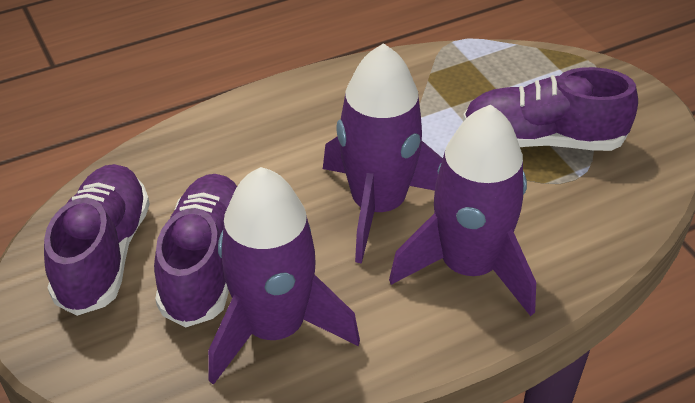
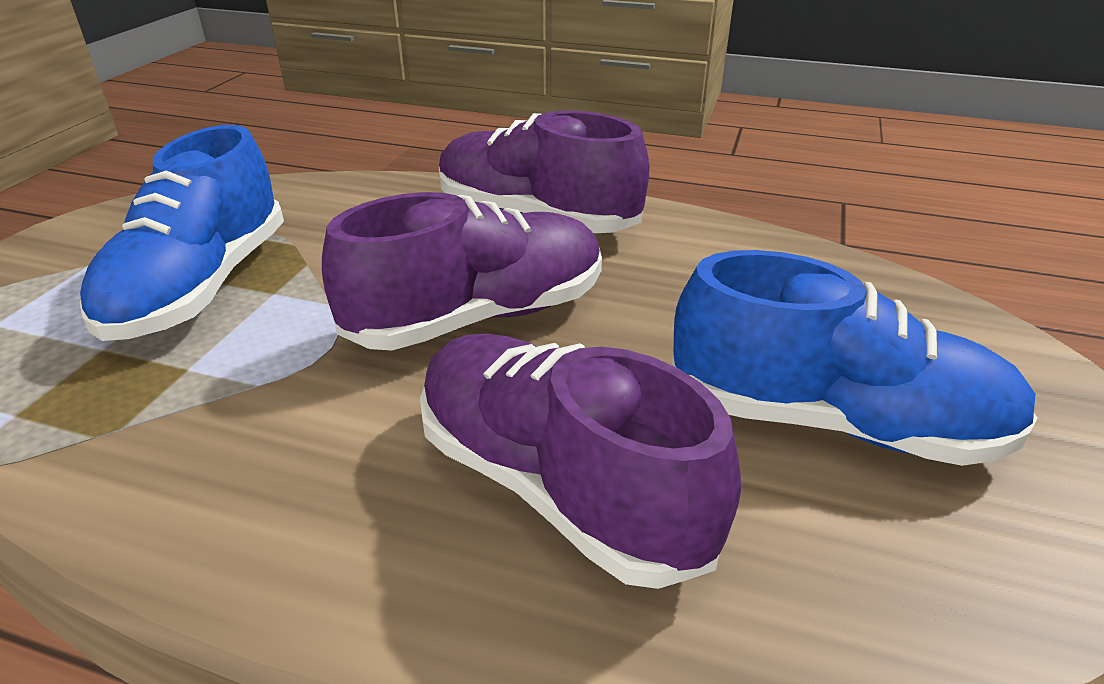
blue shoe: 0 -> 2
purple rocket: 3 -> 0

